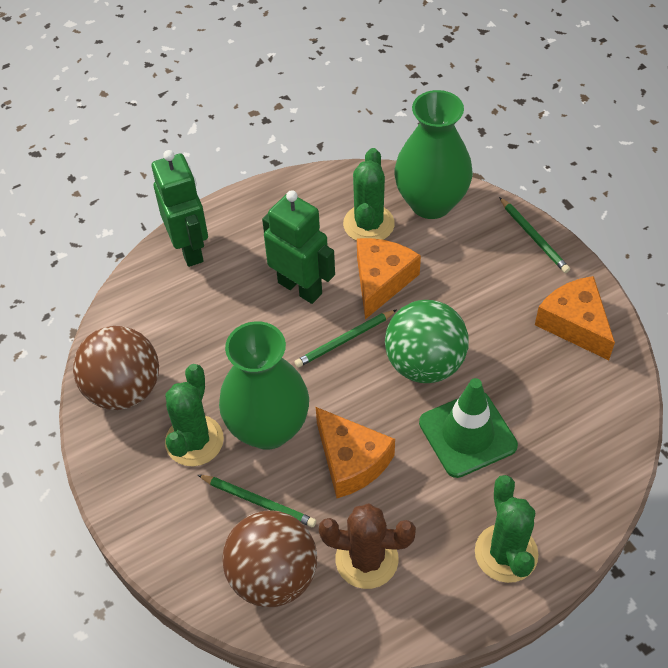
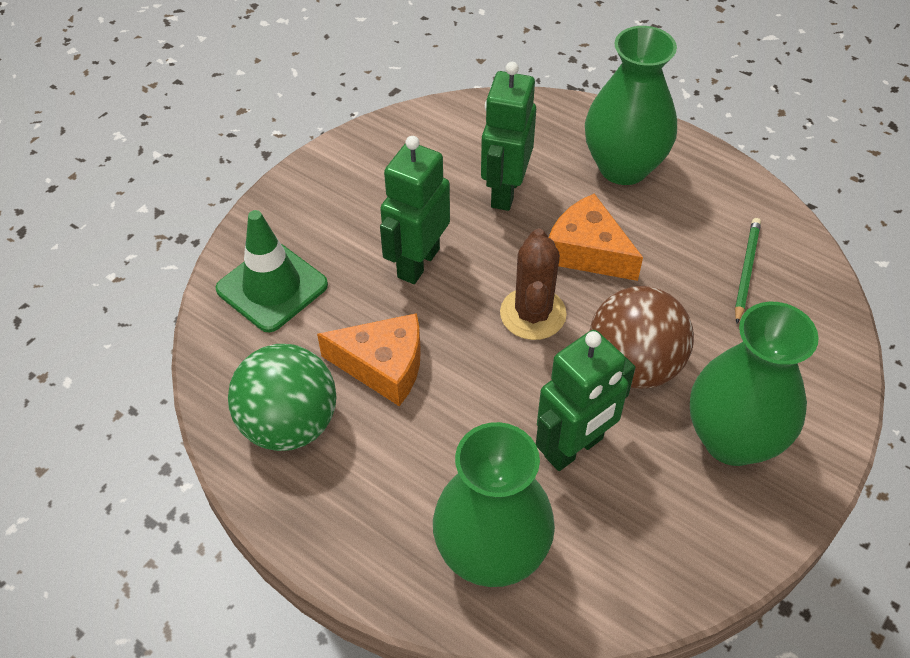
brown ball: 2 -> 1
green cactus: 3 -> 0
green pencil: 3 -> 1
green robot: 2 -> 3
green vase: 2 -> 3
orange cheese: 3 -> 2

